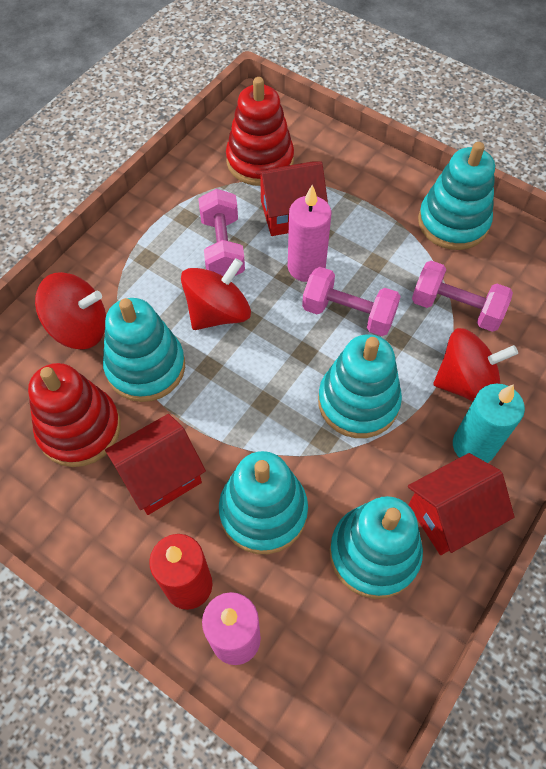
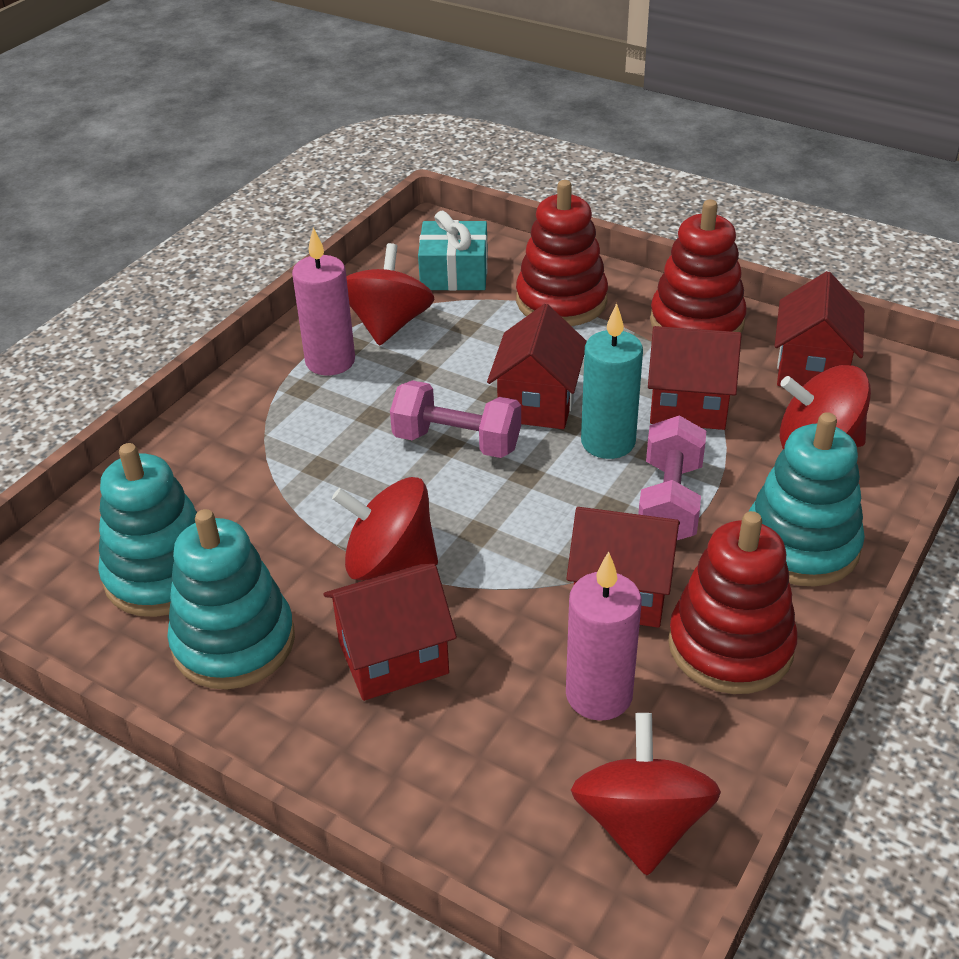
pink dumbbell: 3 -> 2
red candle: 1 -> 0
red house: 3 -> 5
red spinning top: 3 -> 4
red stacking toy: 2 -> 3
turquoise gift: 0 -> 1
turquoise stacking toy: 5 -> 3

